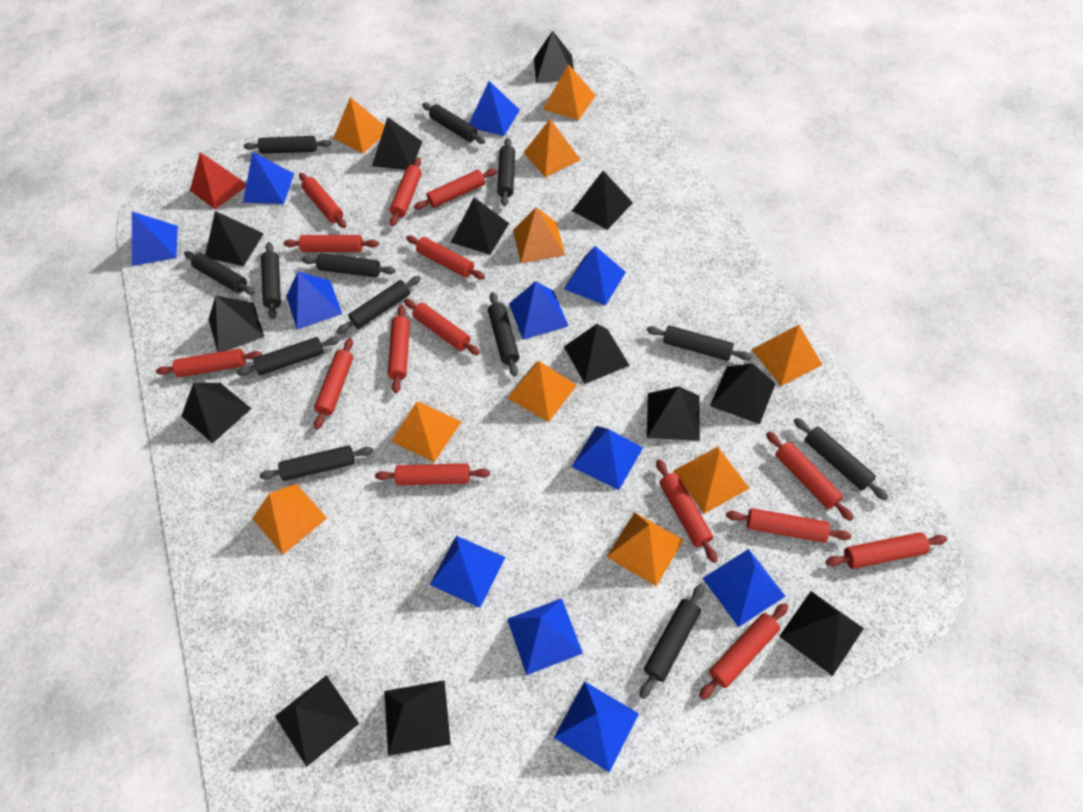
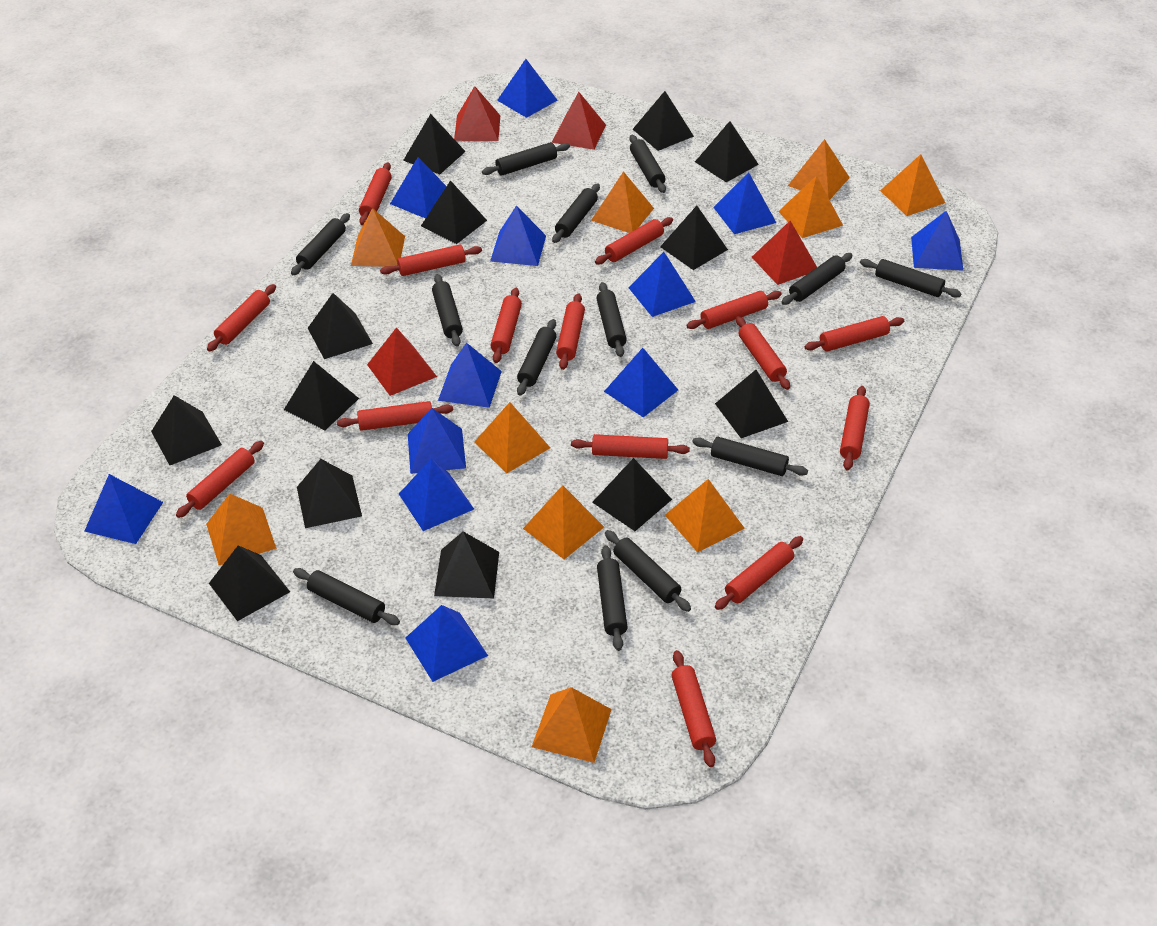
blue pyramid: 11 -> 12
red pyramid: 1 -> 4

